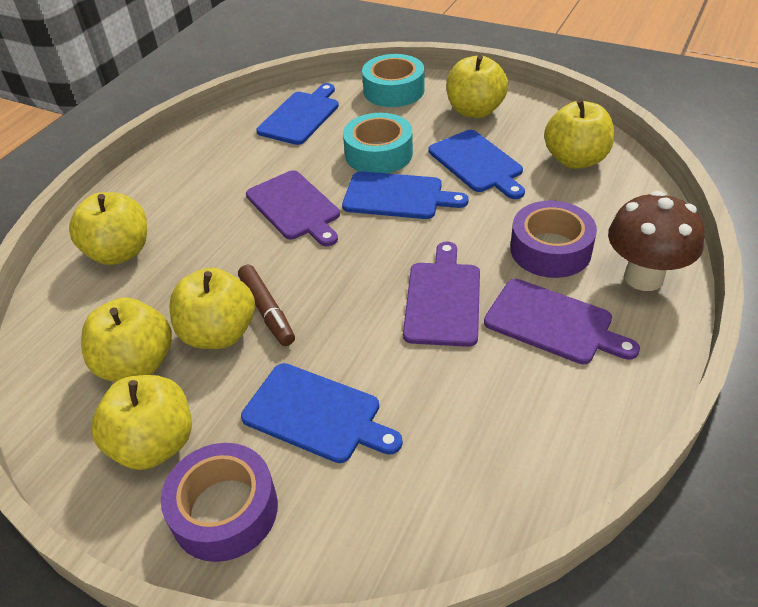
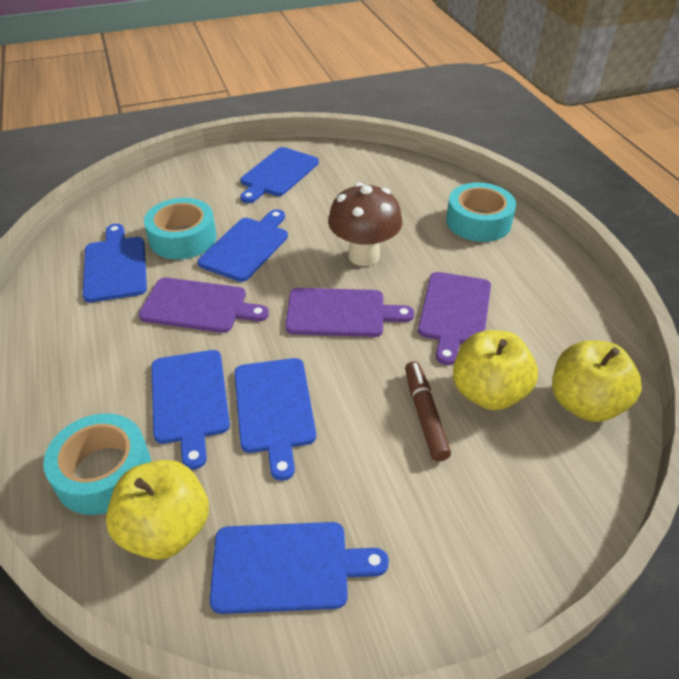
blue cutting board: 4 -> 6
purple tape: 2 -> 0
turquoise tape: 2 -> 3
yellow apple: 6 -> 3

